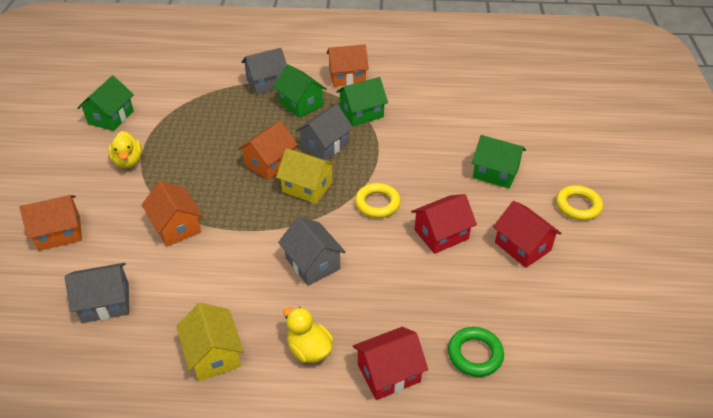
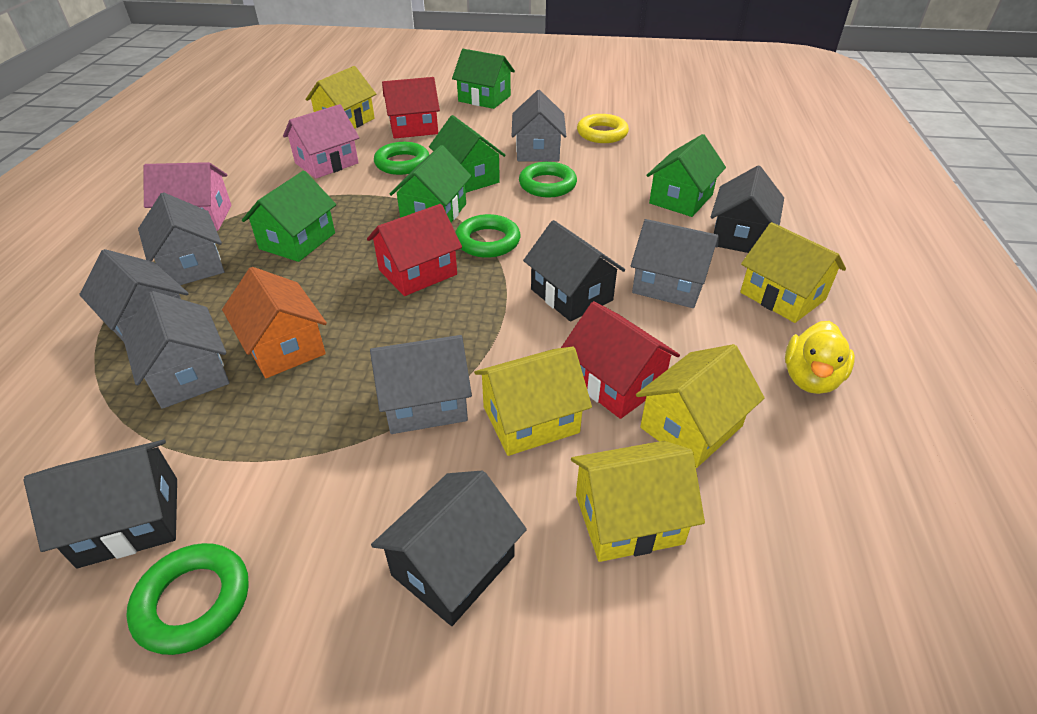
black house: 0 -> 4
green house: 4 -> 5
green ring: 1 -> 4
grey house: 4 -> 6
orange house: 4 -> 1
pink house: 0 -> 2
yellow duck: 2 -> 1
yellow house: 2 -> 5
yellow ring: 2 -> 1

